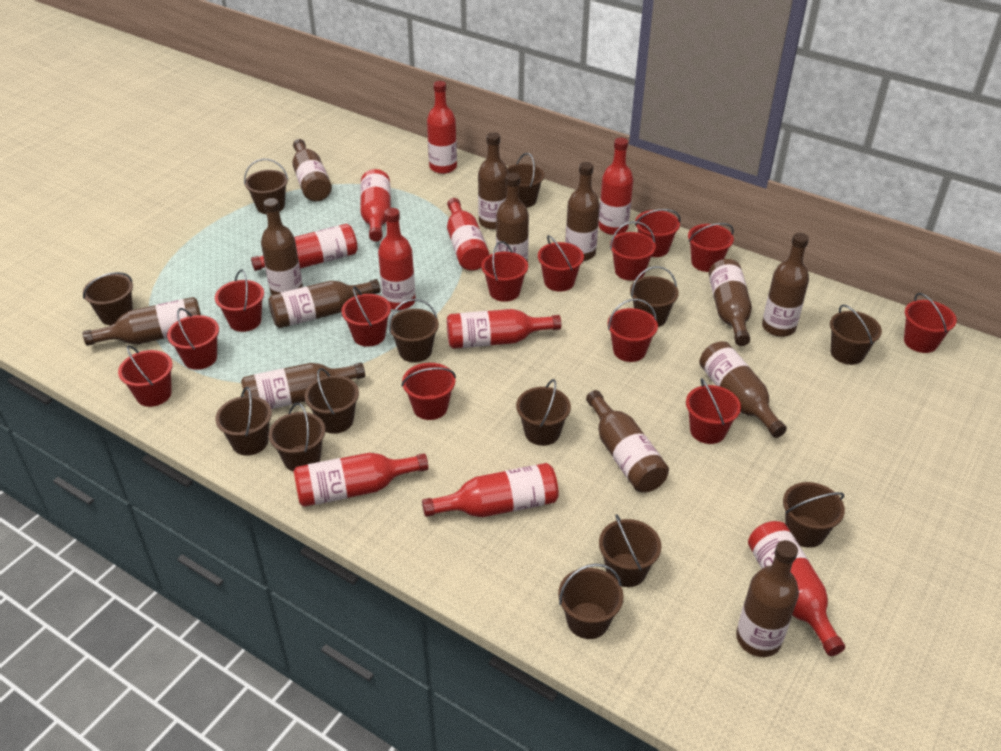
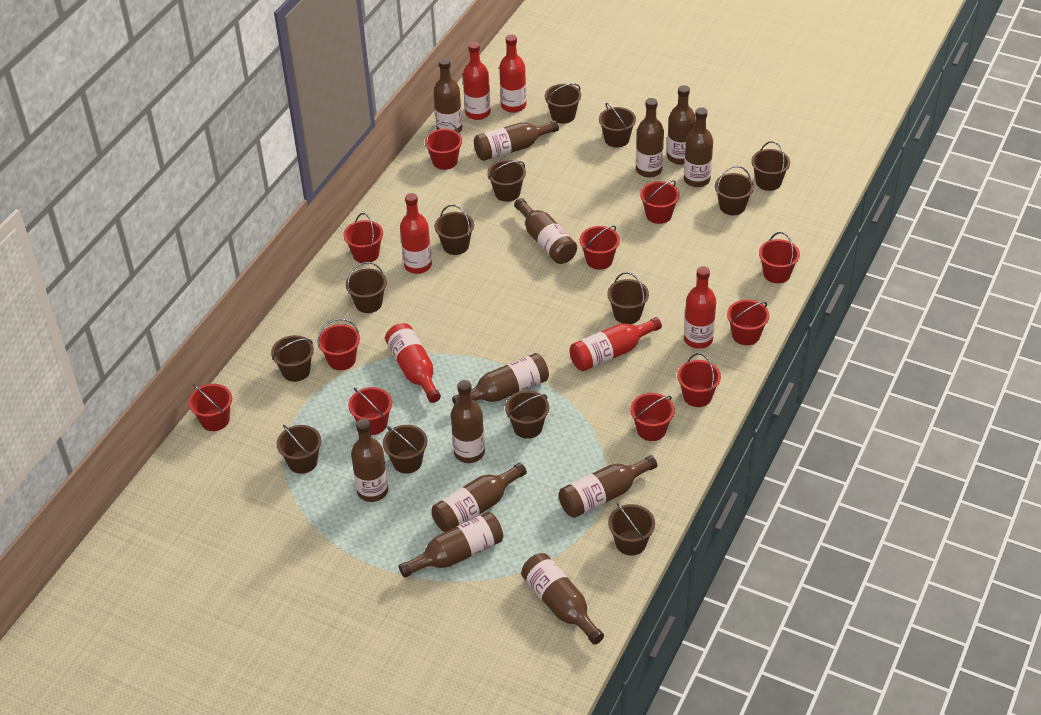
red bottle: 10 -> 6
red bucket: 13 -> 11

